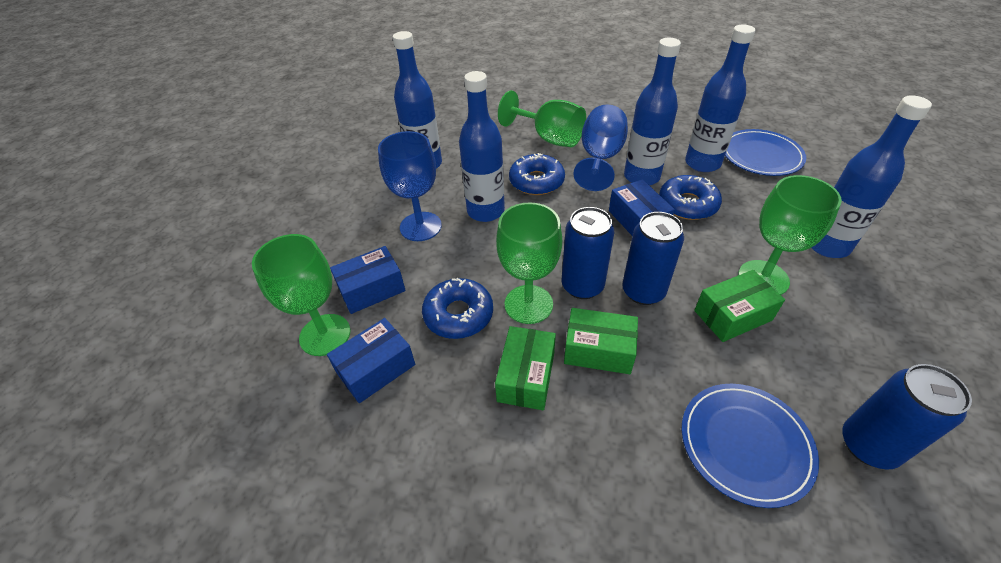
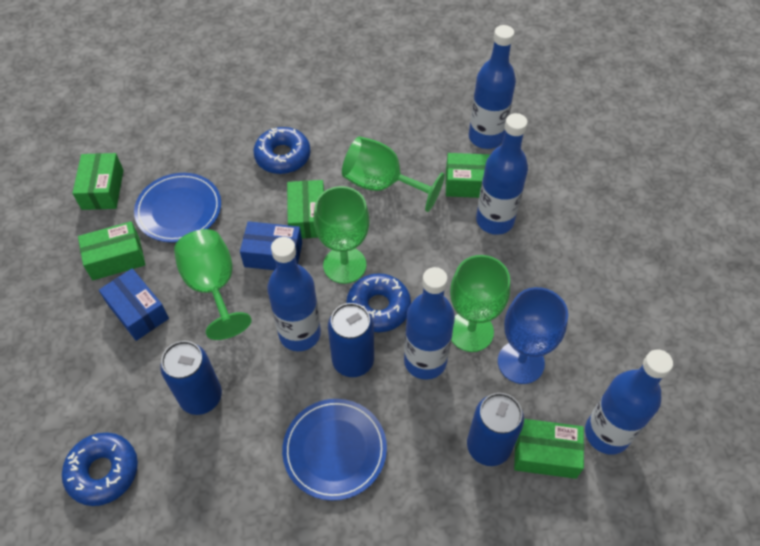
blue box: 3 -> 2
blue goblet: 2 -> 1
green box: 3 -> 5

